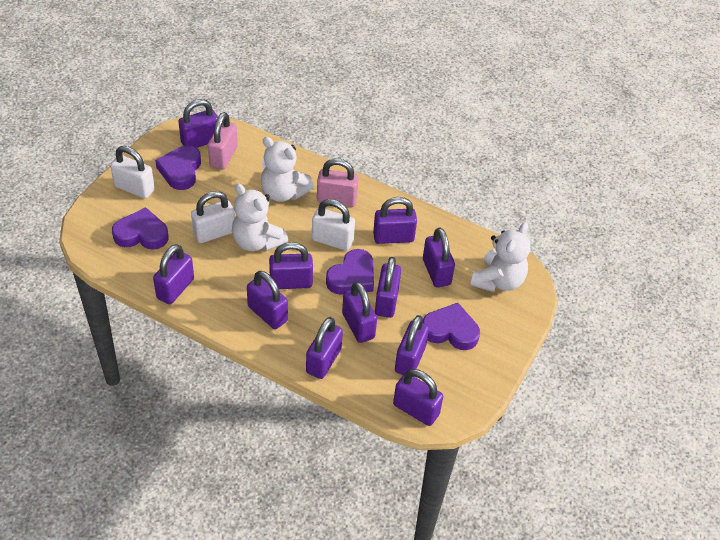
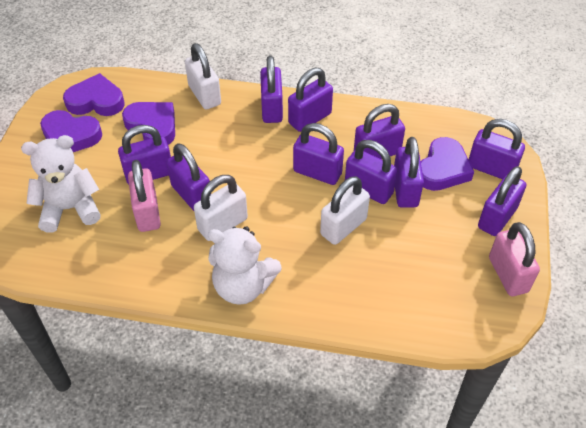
purple padlock: 11 -> 10
white teddy bear: 3 -> 2

